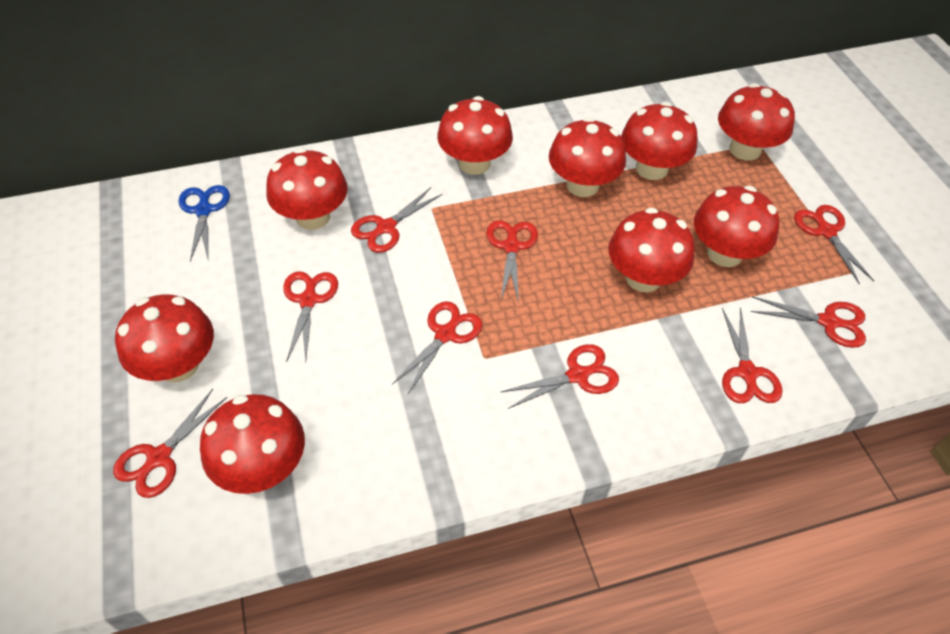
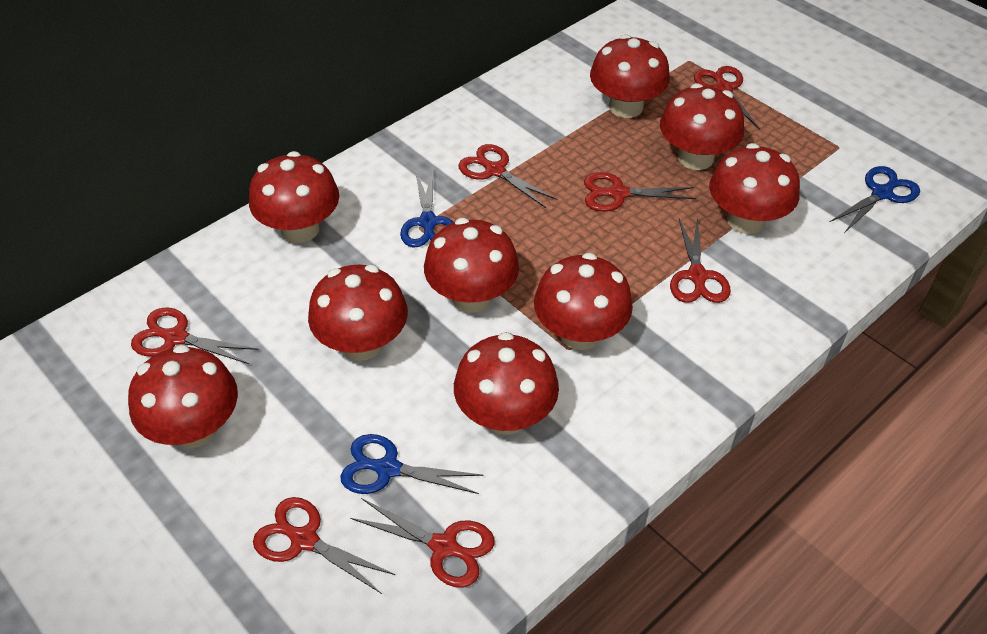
blue scissors: 1 -> 3
red scissors: 9 -> 7

